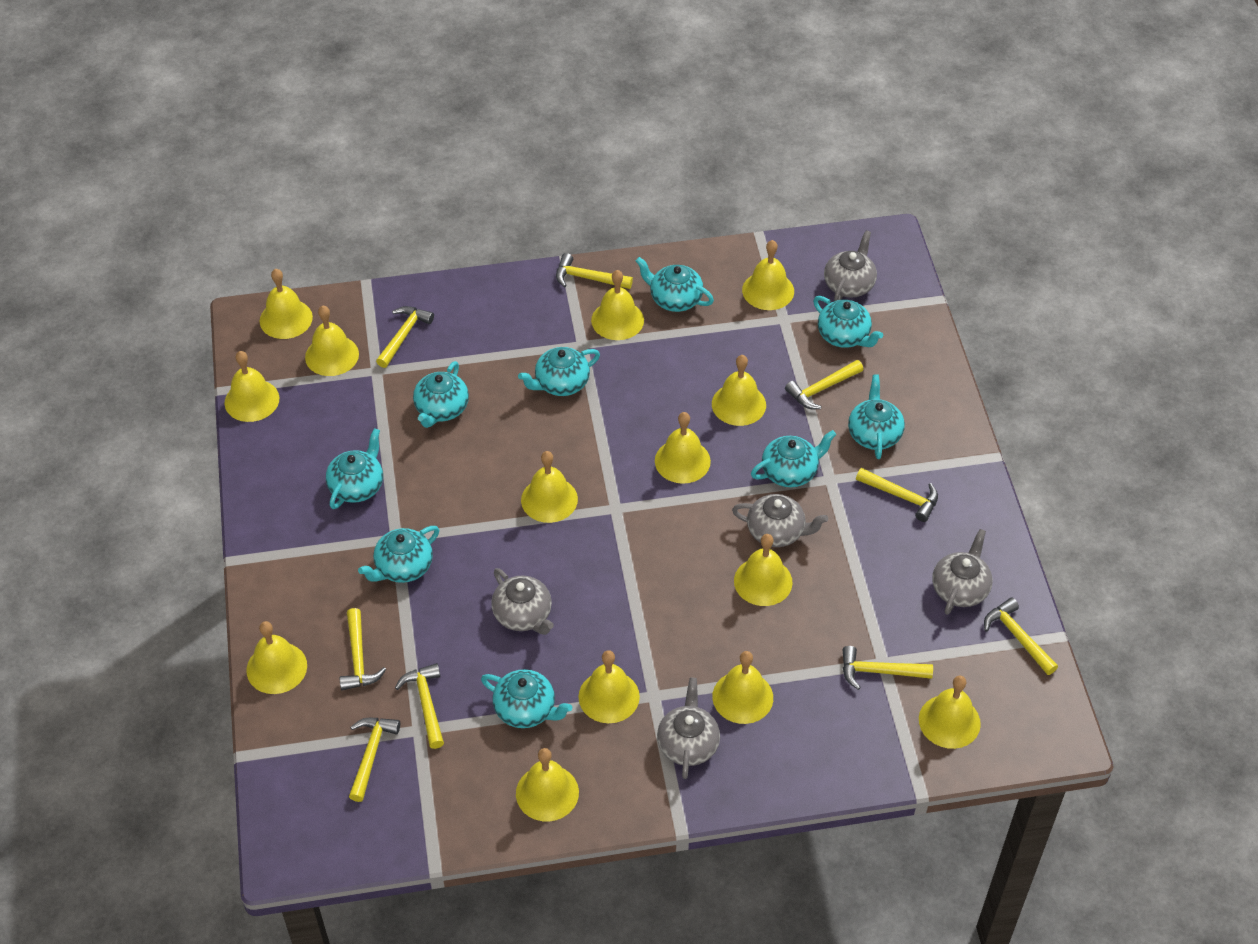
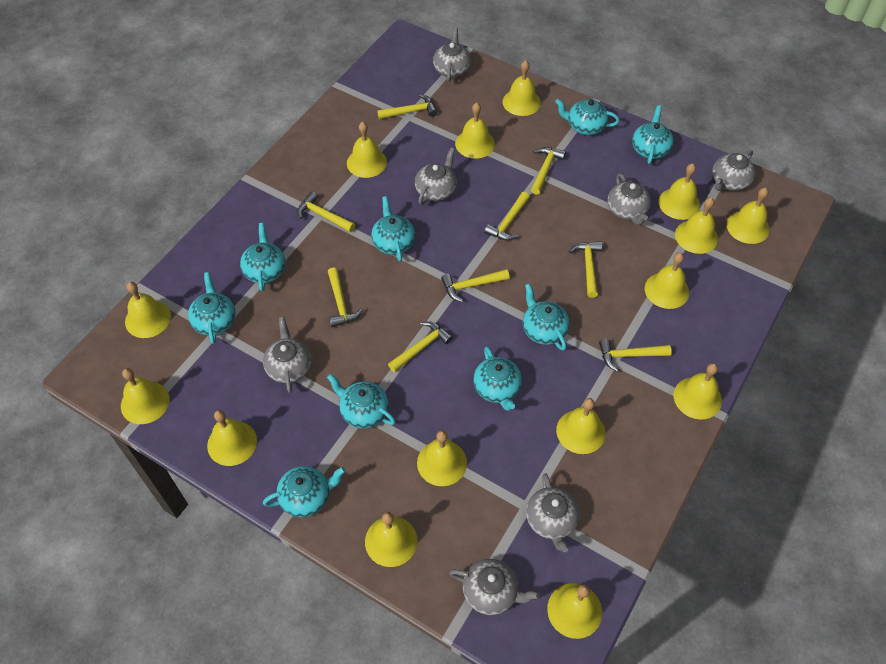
grey teapot: 5 -> 7
yellow bell: 14 -> 15

